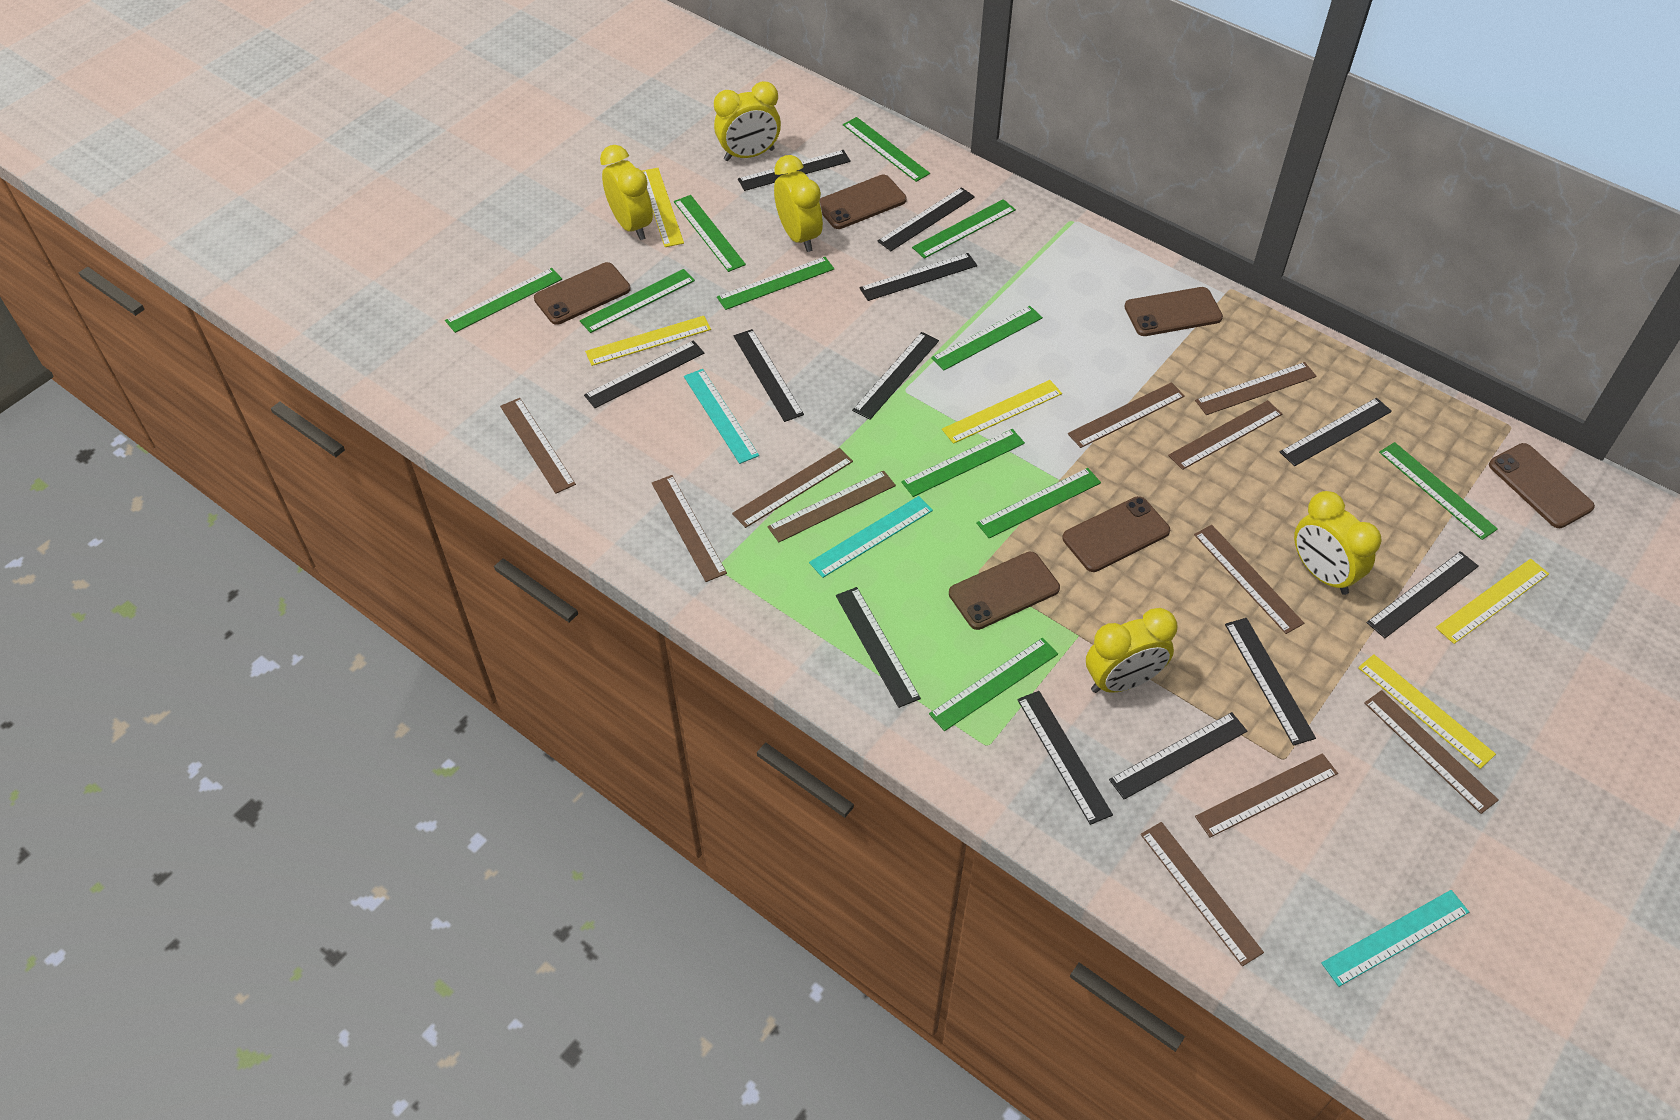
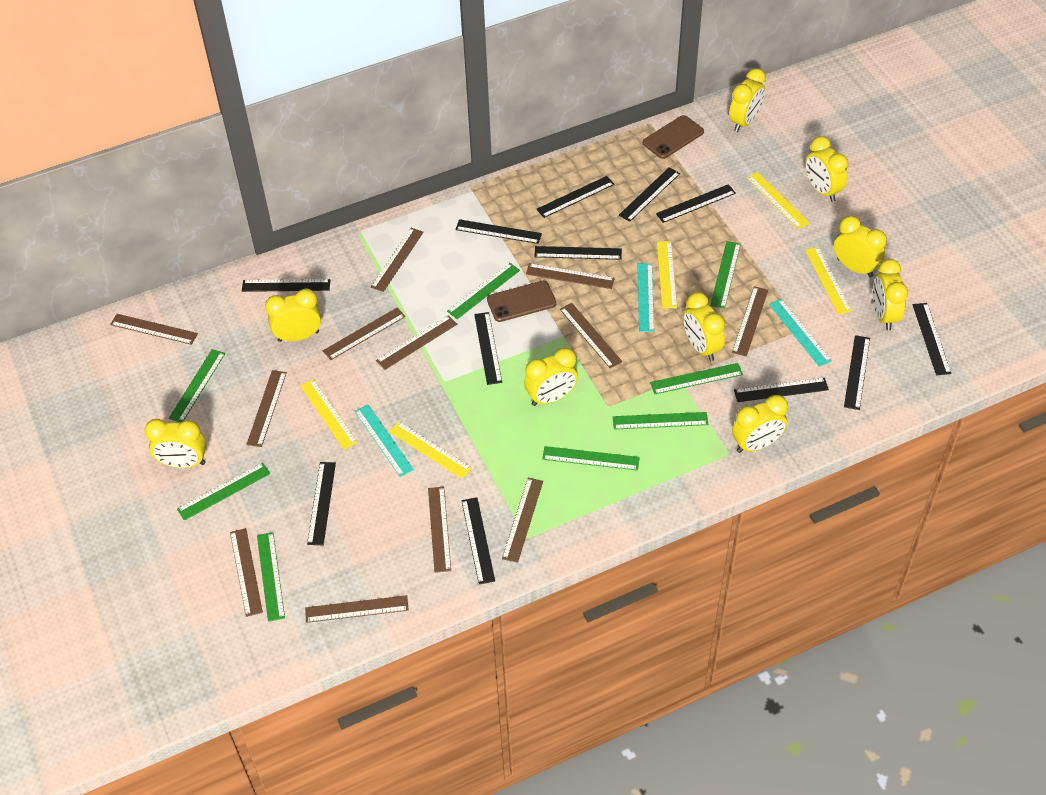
brown phone: 6 -> 2
brown ruler: 11 -> 12
green ruler: 11 -> 8
yellow clock: 5 -> 9

